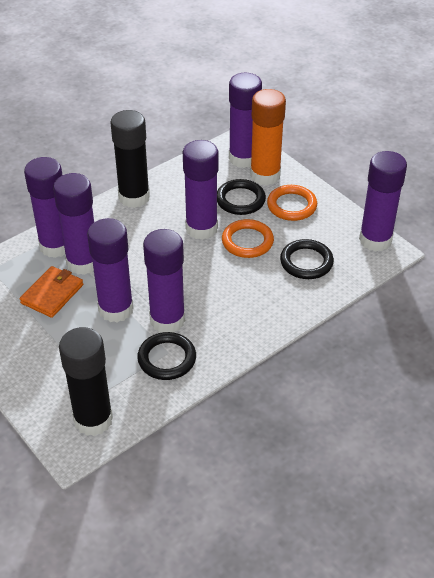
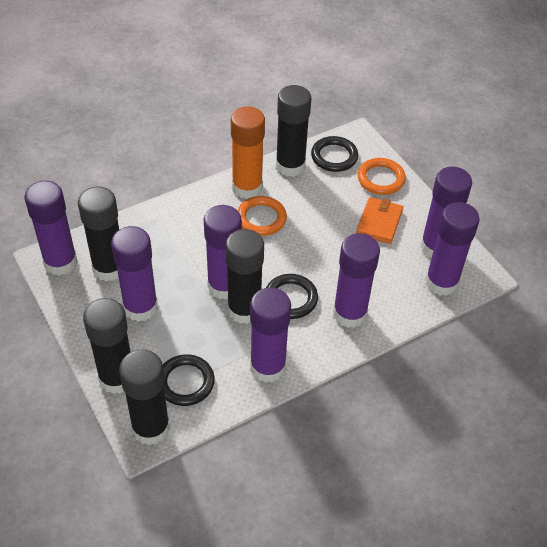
black glue stick: 2 -> 5

